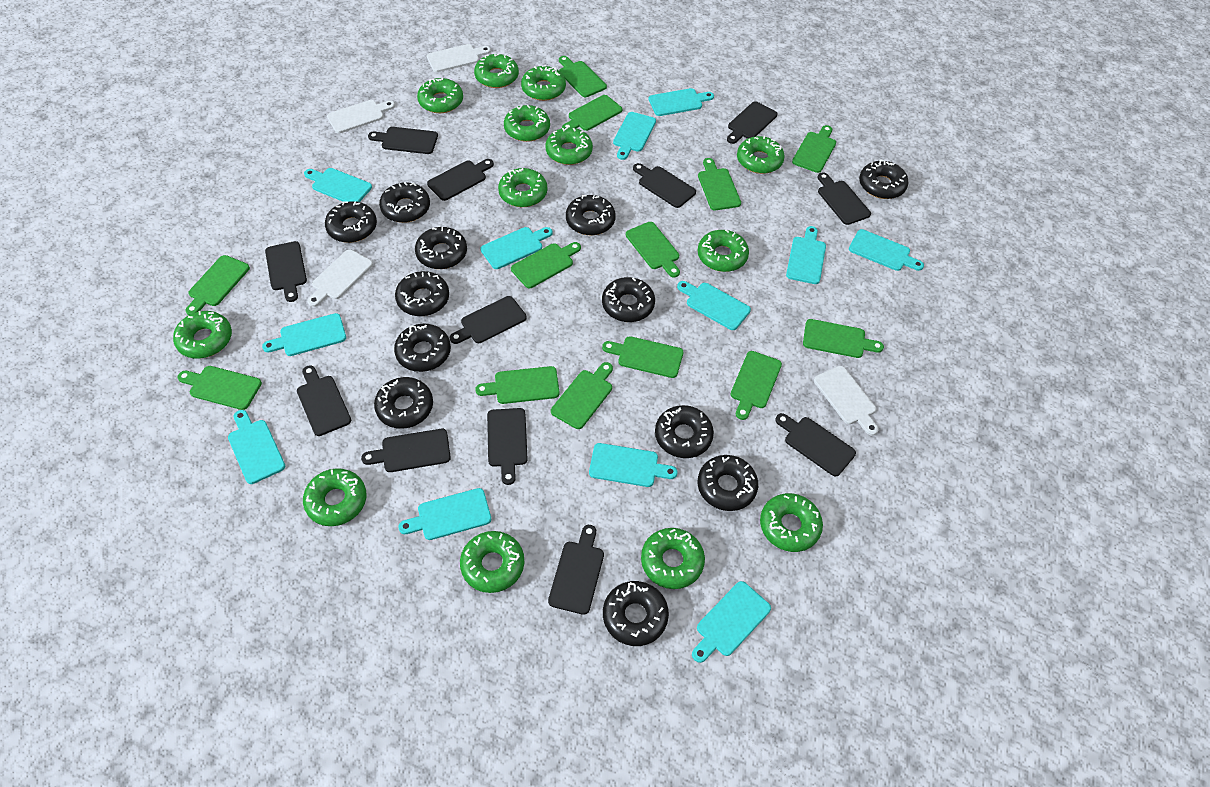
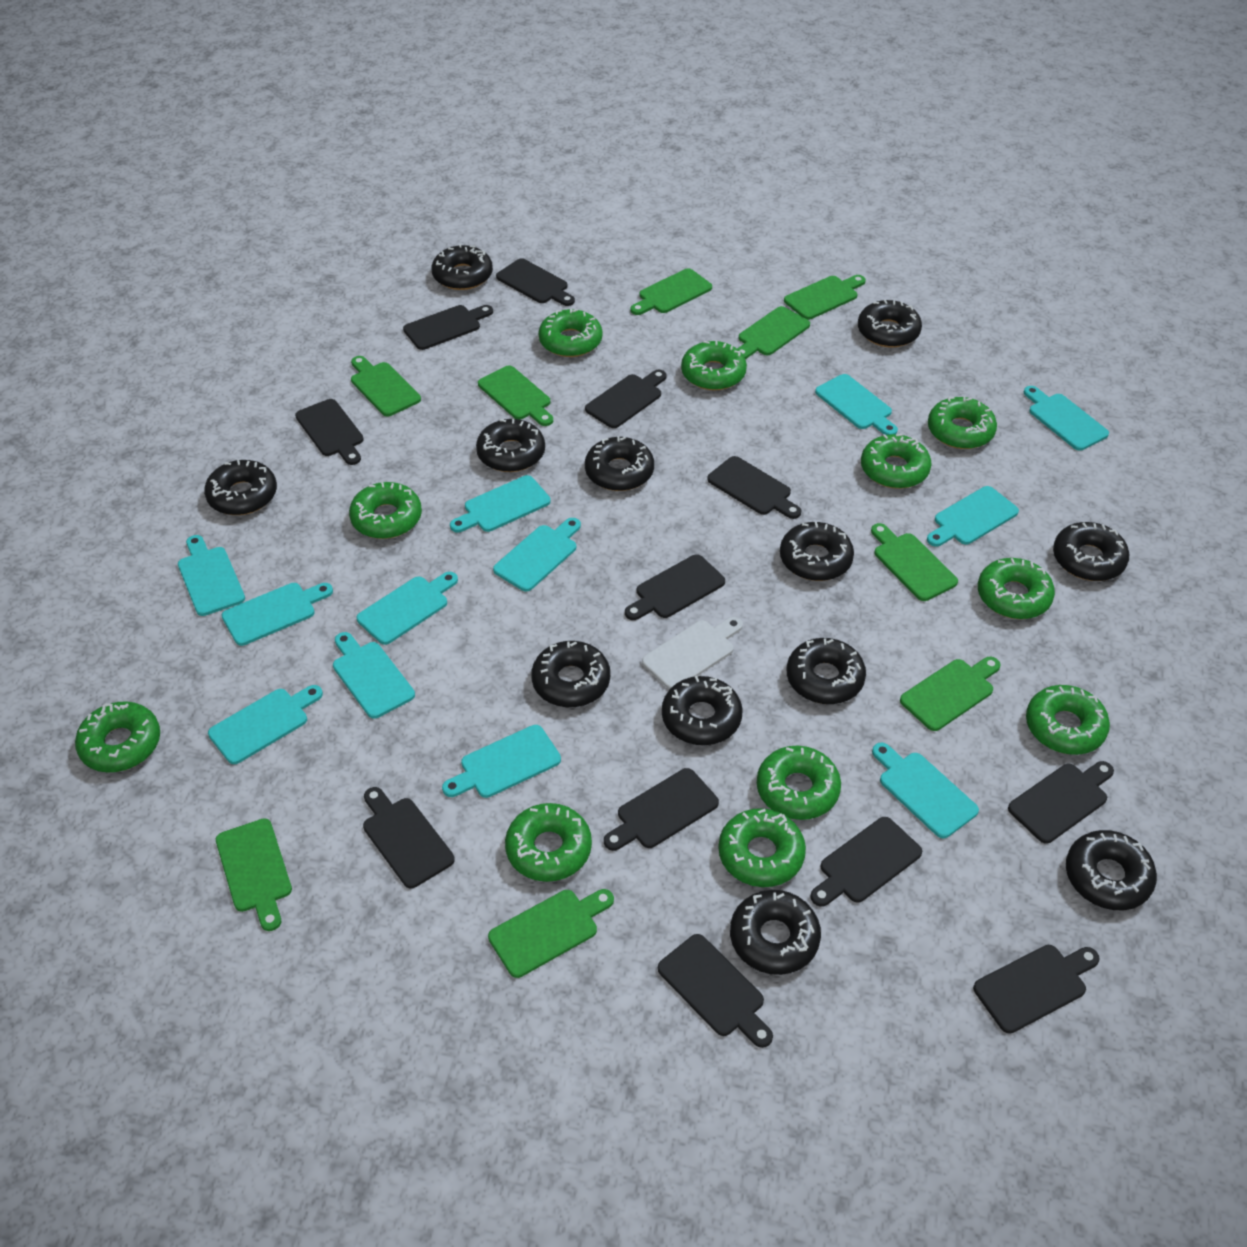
green cutting board: 13 -> 9
green donut: 13 -> 11
white cutting board: 4 -> 1

